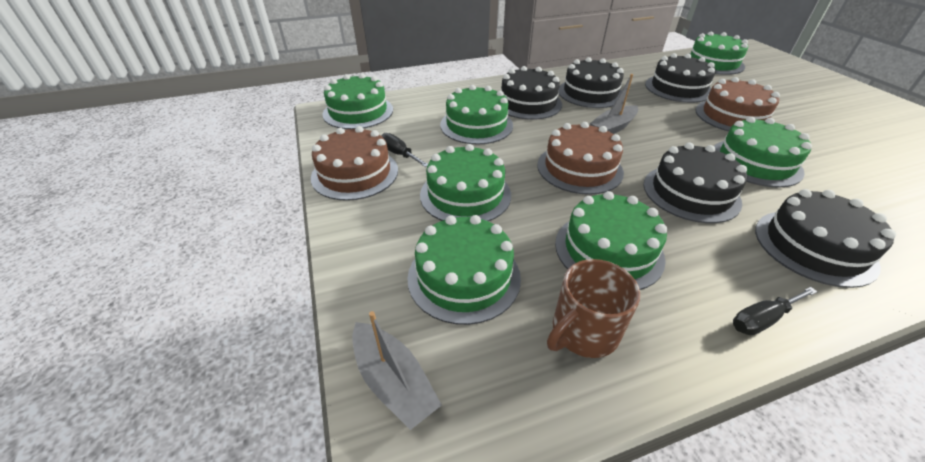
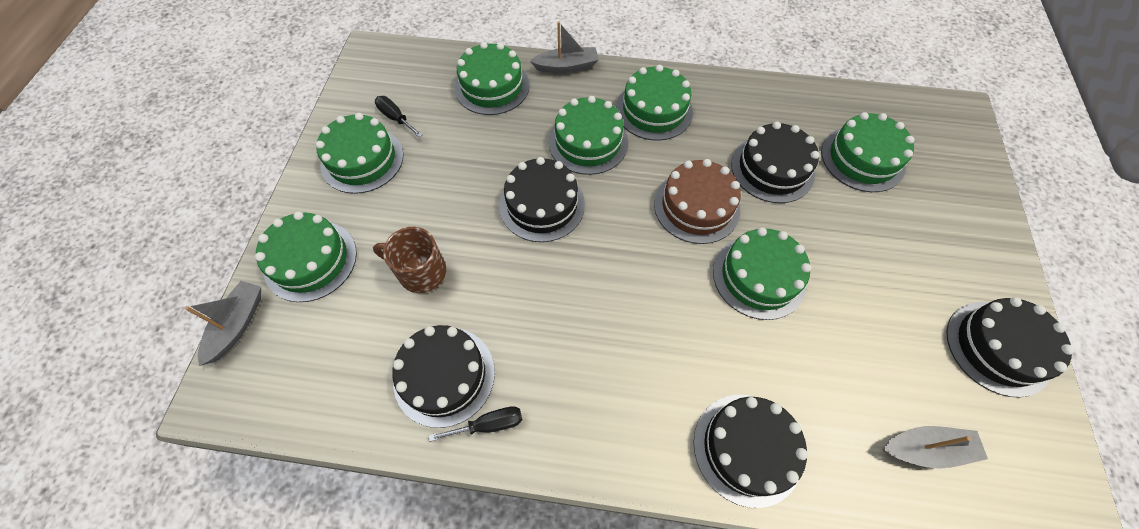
brown cake: 3 -> 1
grey boat: 2 -> 3

